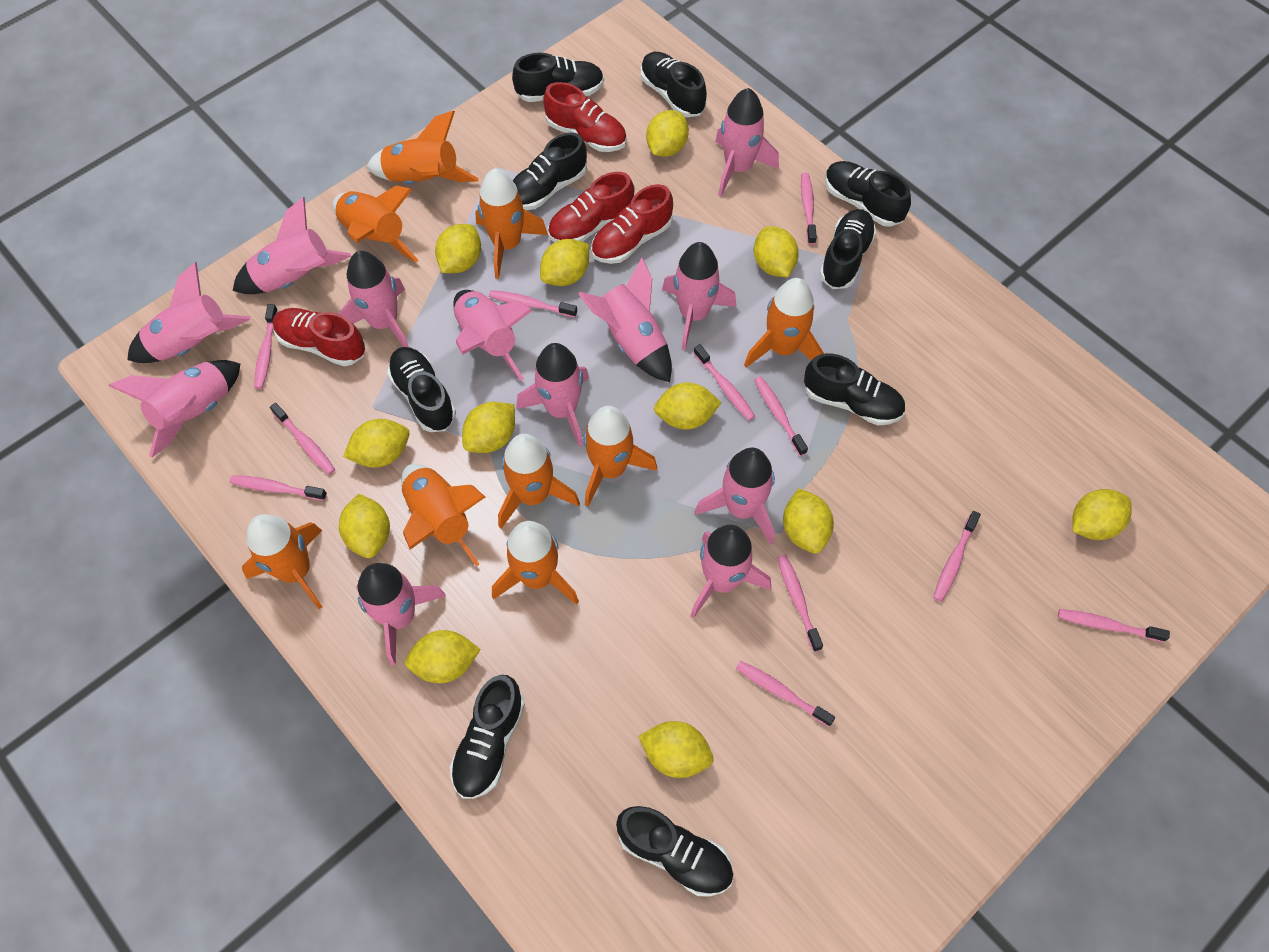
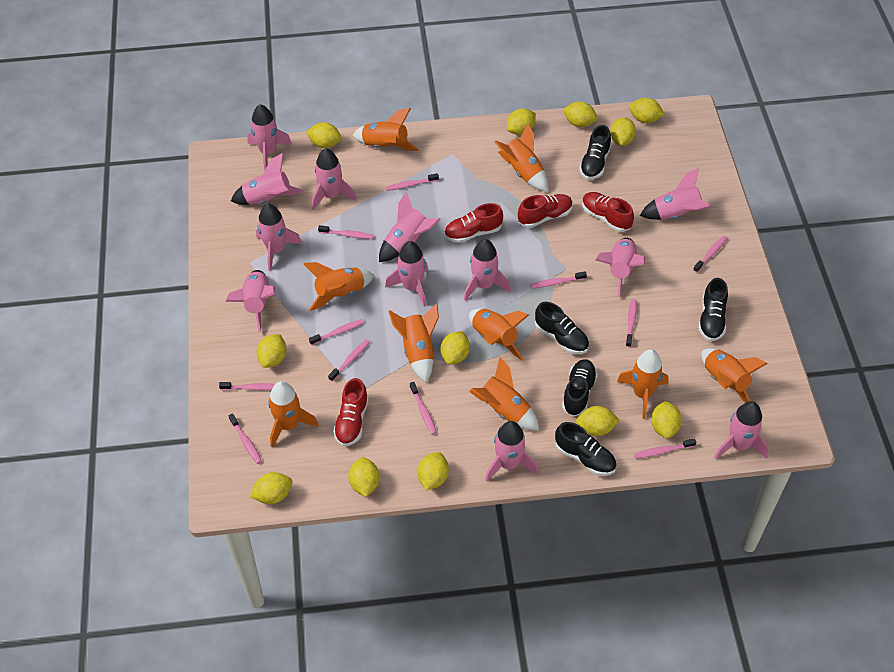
black shoe: 9 -> 5

